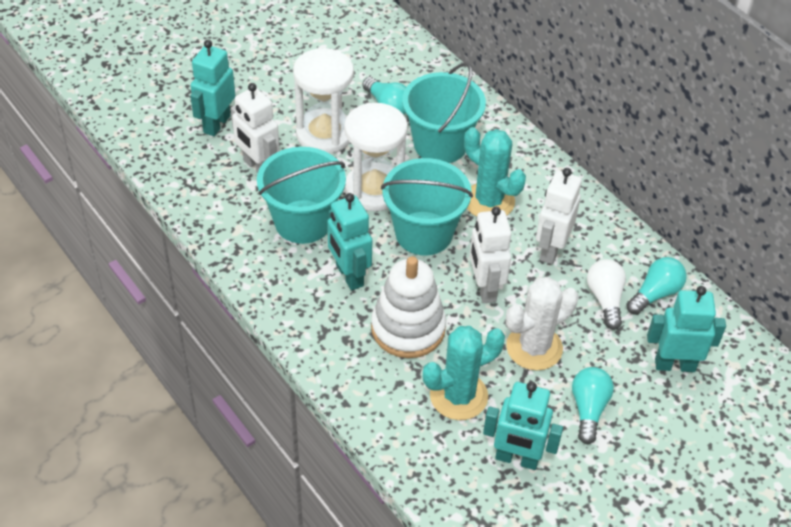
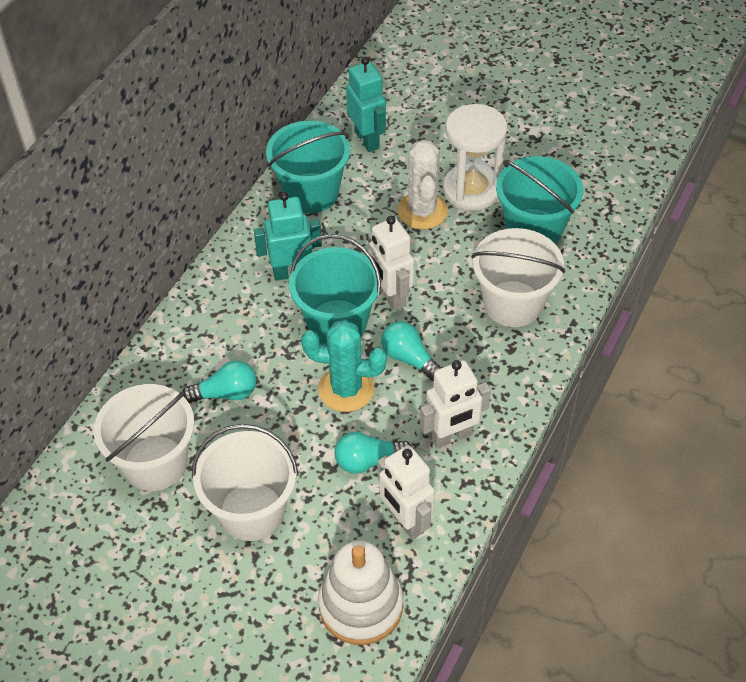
turquoise cactus: 2 -> 1
turquoise robot: 4 -> 2
white bucket: 0 -> 3
white hourglass: 2 -> 1
white light bulb: 1 -> 0

